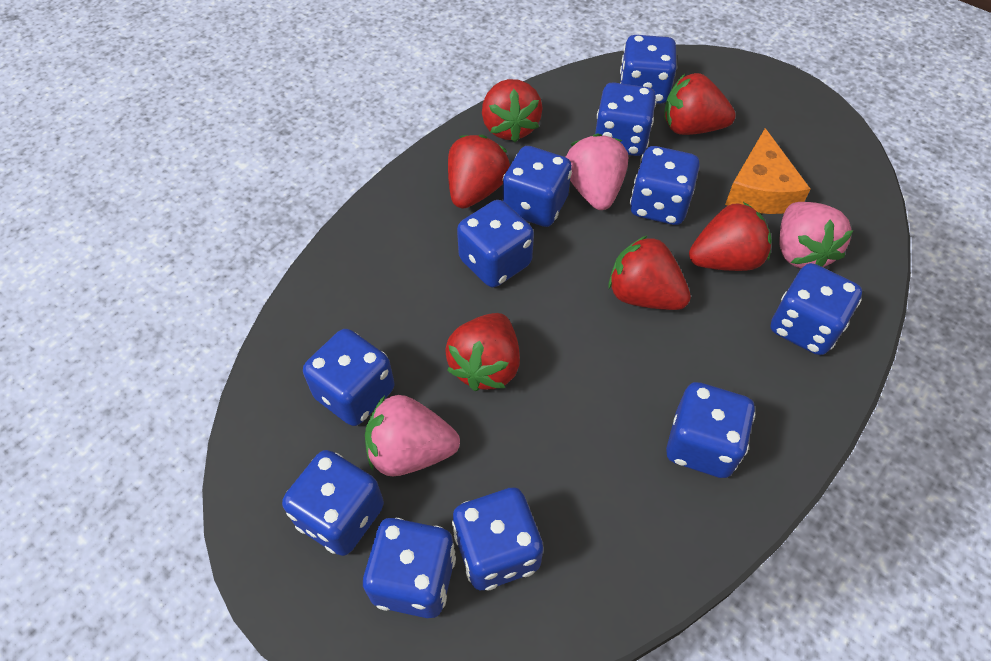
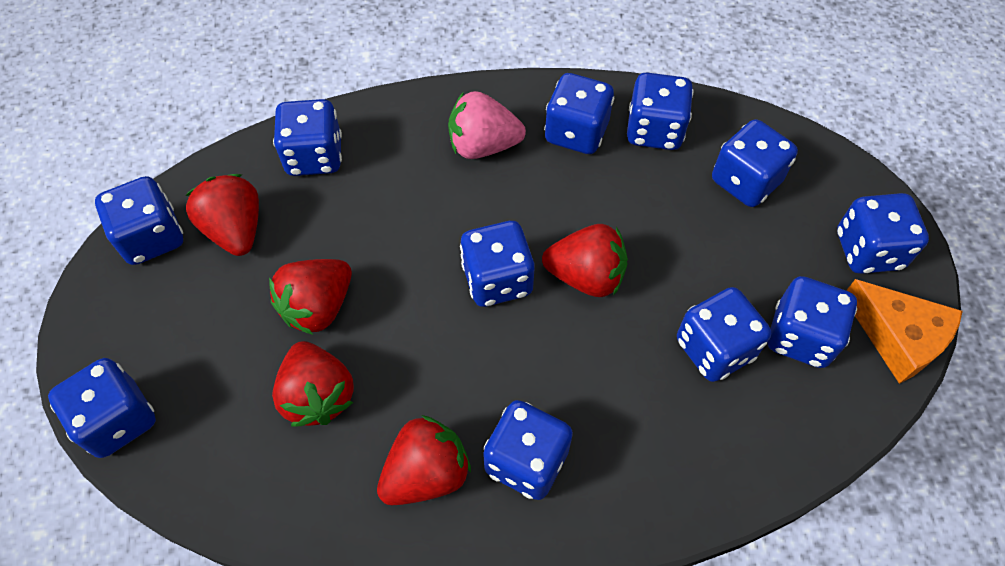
pink strawberry: 3 -> 1
red strawberry: 6 -> 5

